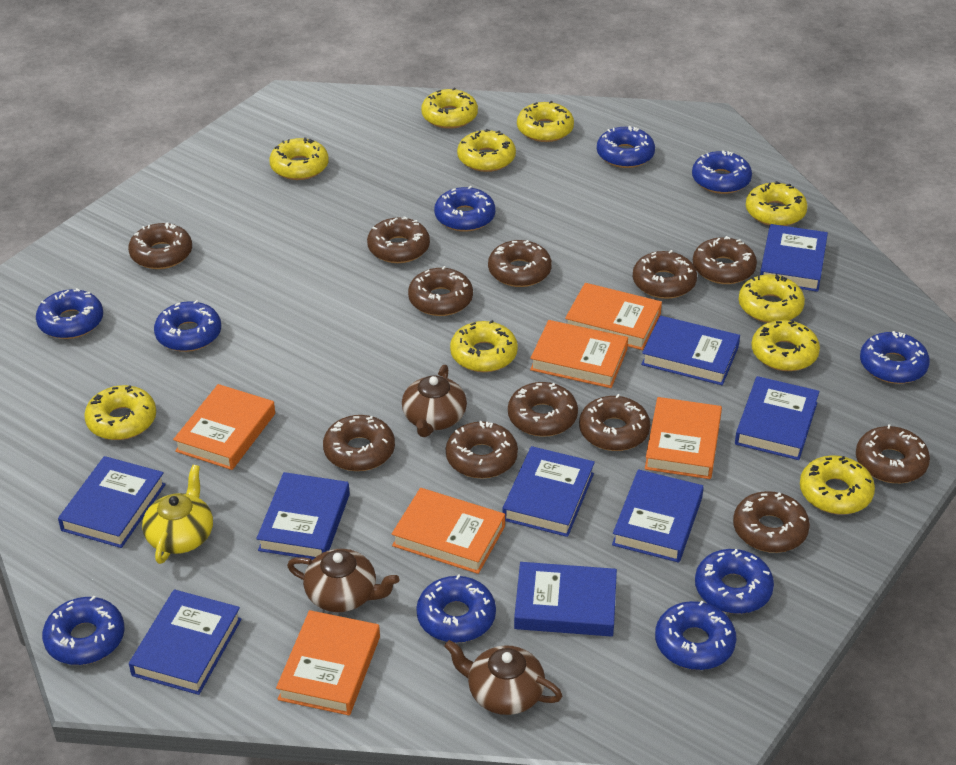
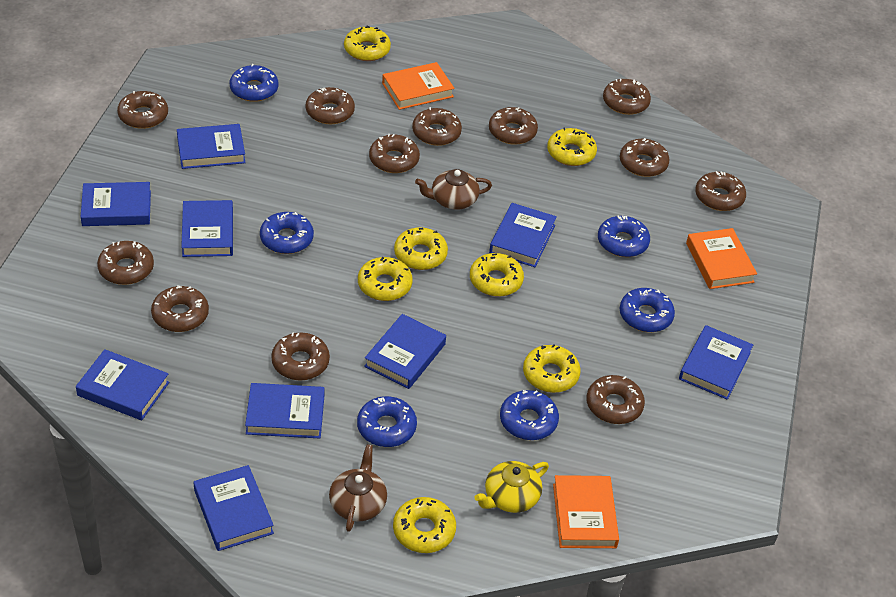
blue donut: 10 -> 6
brown teapot: 3 -> 2
orange book: 6 -> 3
yellow donut: 10 -> 7

